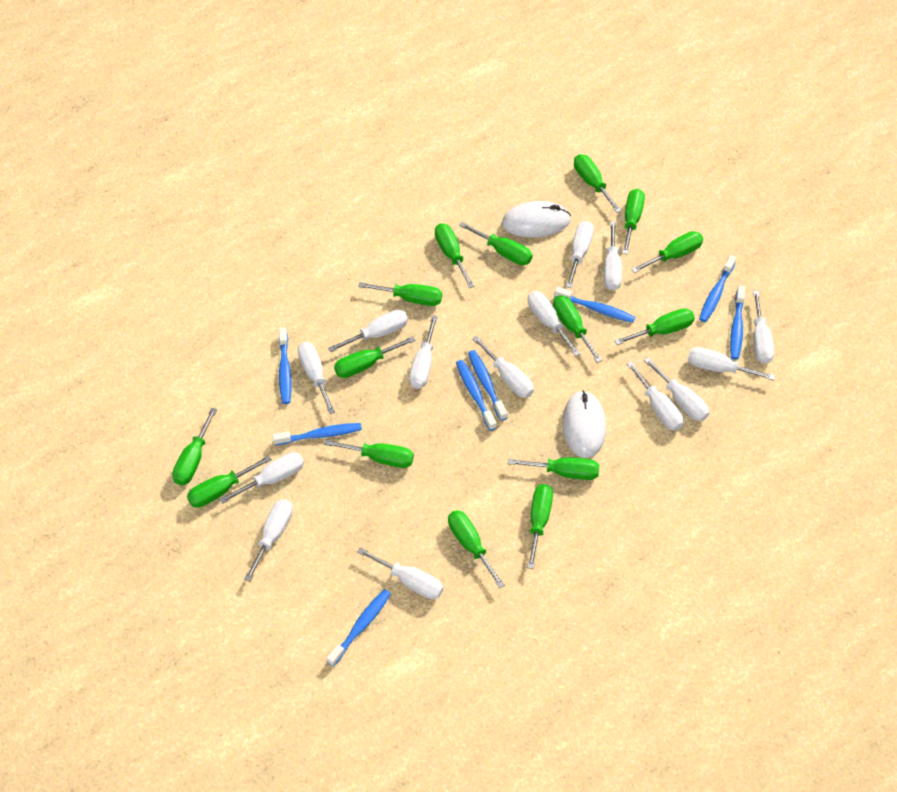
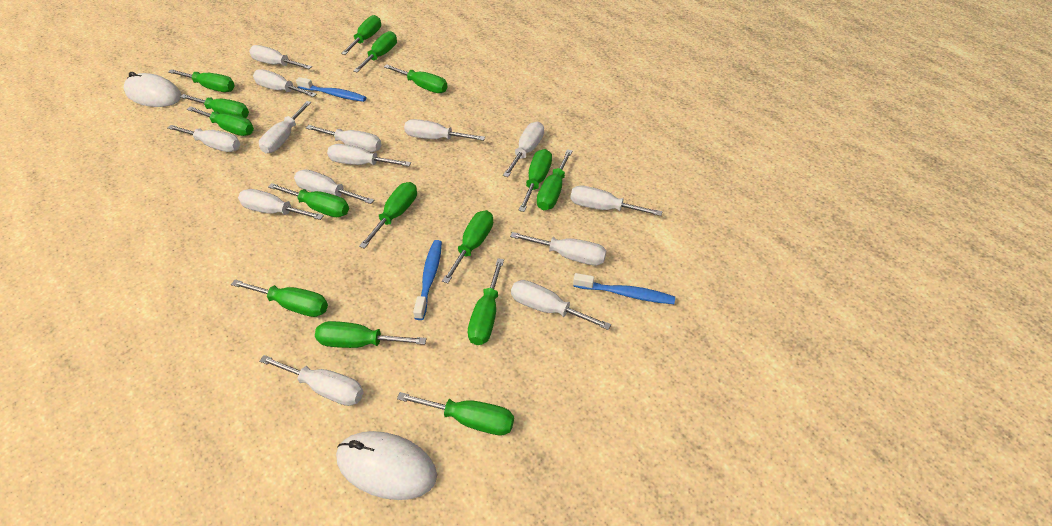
blue toothbrush: 8 -> 3

